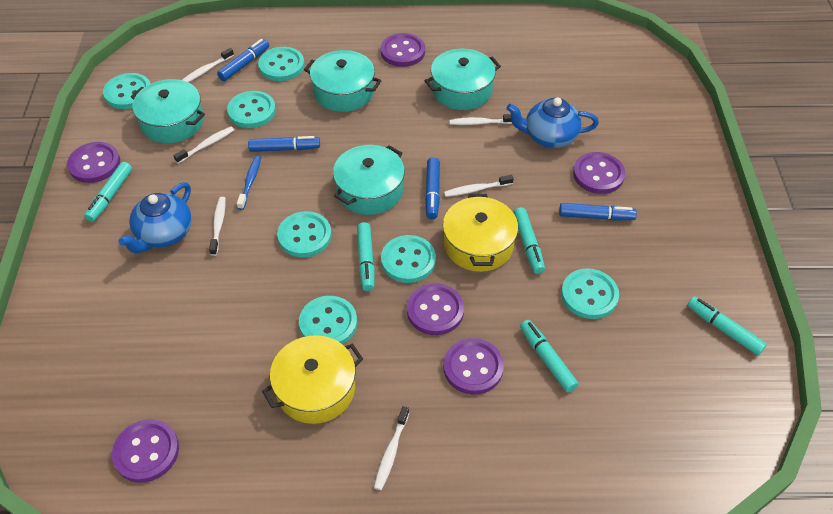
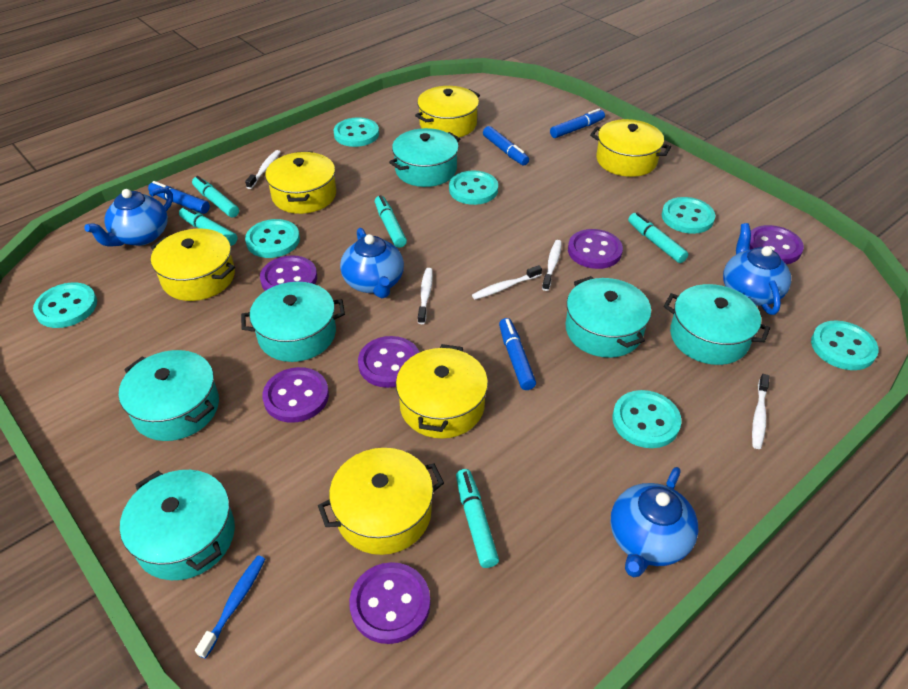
blue teapot: 2 -> 4
turquoise pot: 4 -> 6
white toothbrush: 6 -> 5
yellow pot: 2 -> 6

